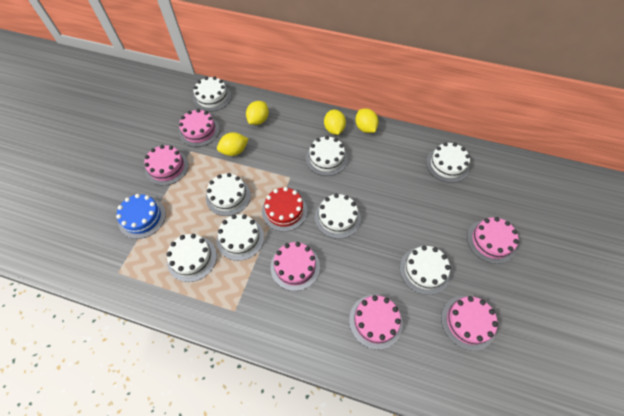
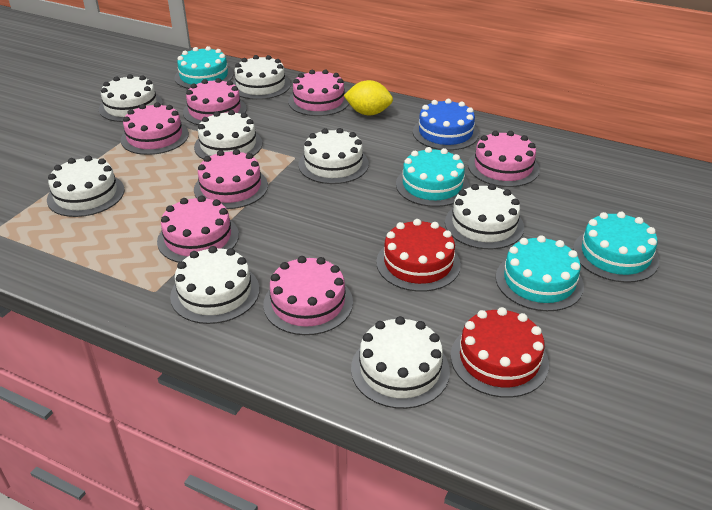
pink cake: 6 -> 7
red cake: 1 -> 2
turquoise cake: 0 -> 4
yellow lemon: 4 -> 1

